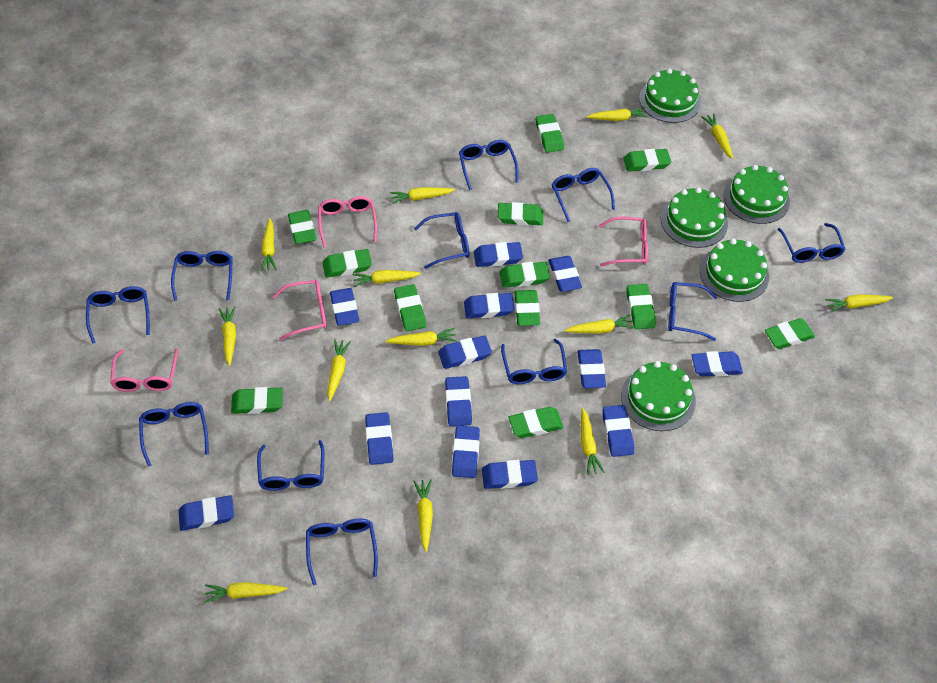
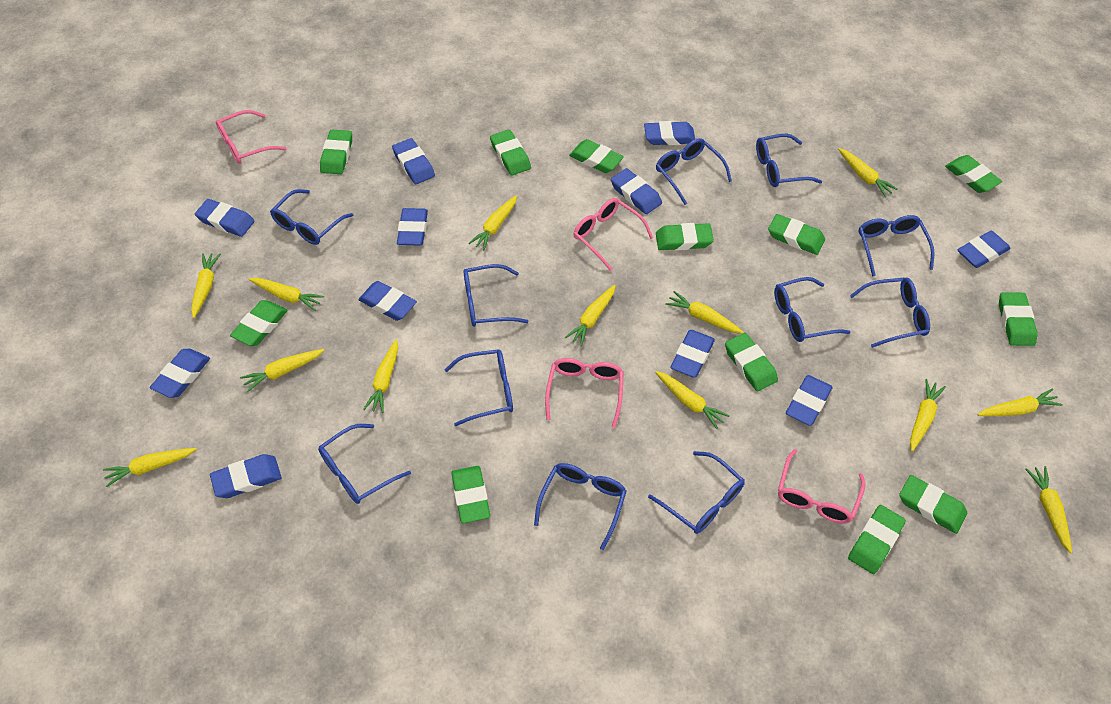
blue eraser: 13 -> 11
green cake: 5 -> 0

